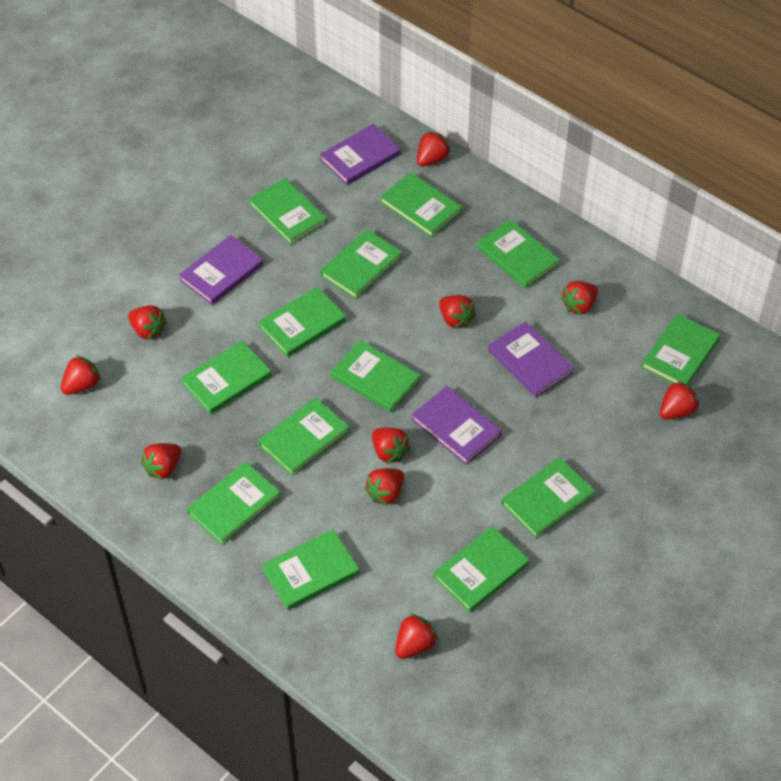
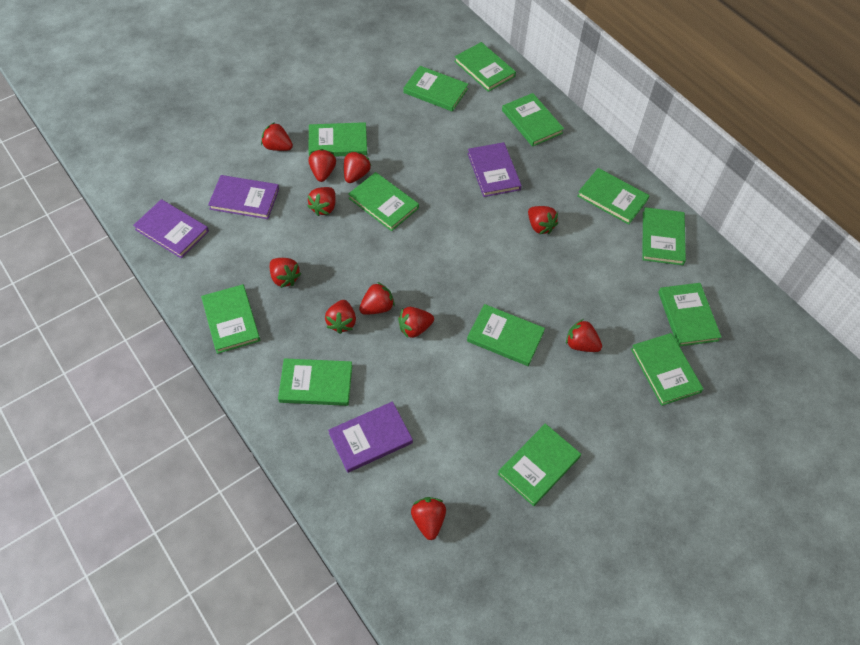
red strawberry: 10 -> 11

